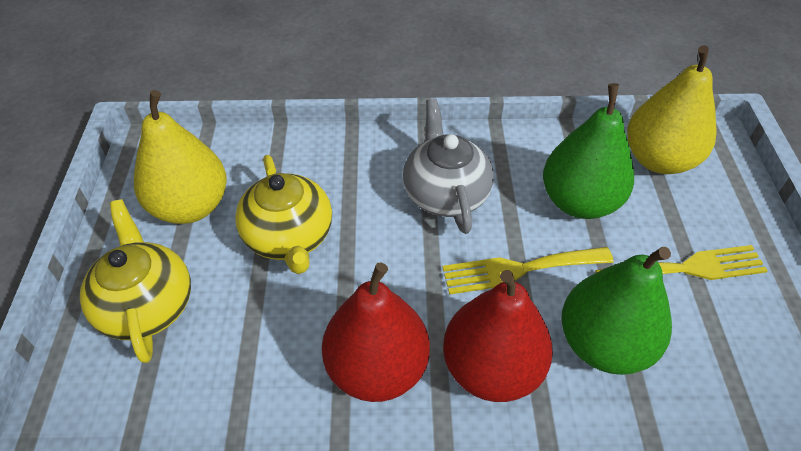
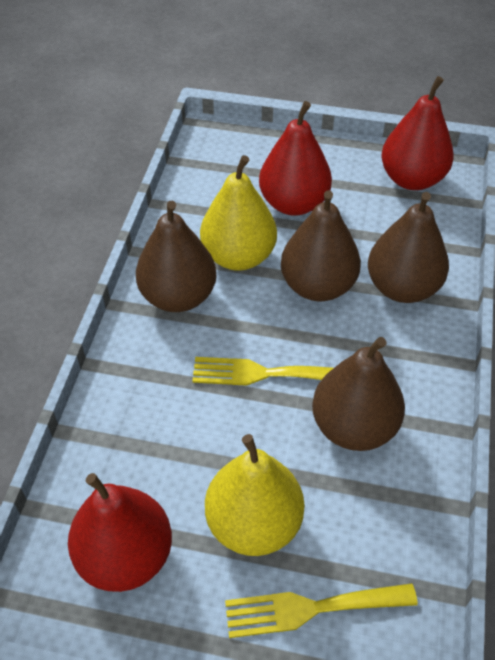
brown pear: 0 -> 4
green pear: 2 -> 0
grey teapot: 1 -> 0
red pear: 2 -> 3
yellow teapot: 2 -> 0

